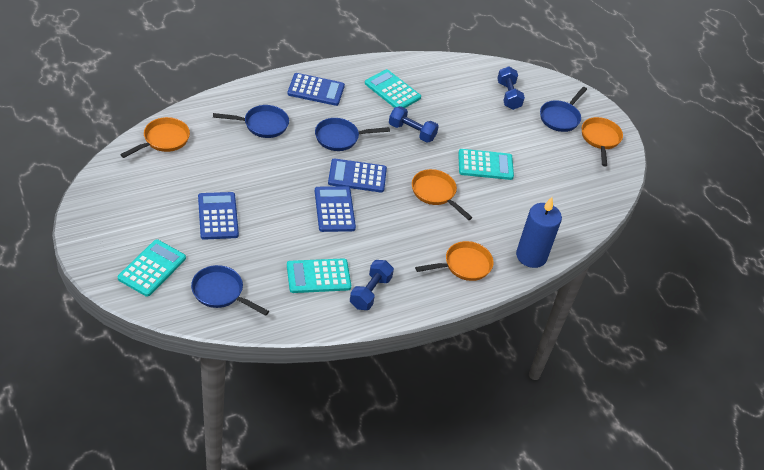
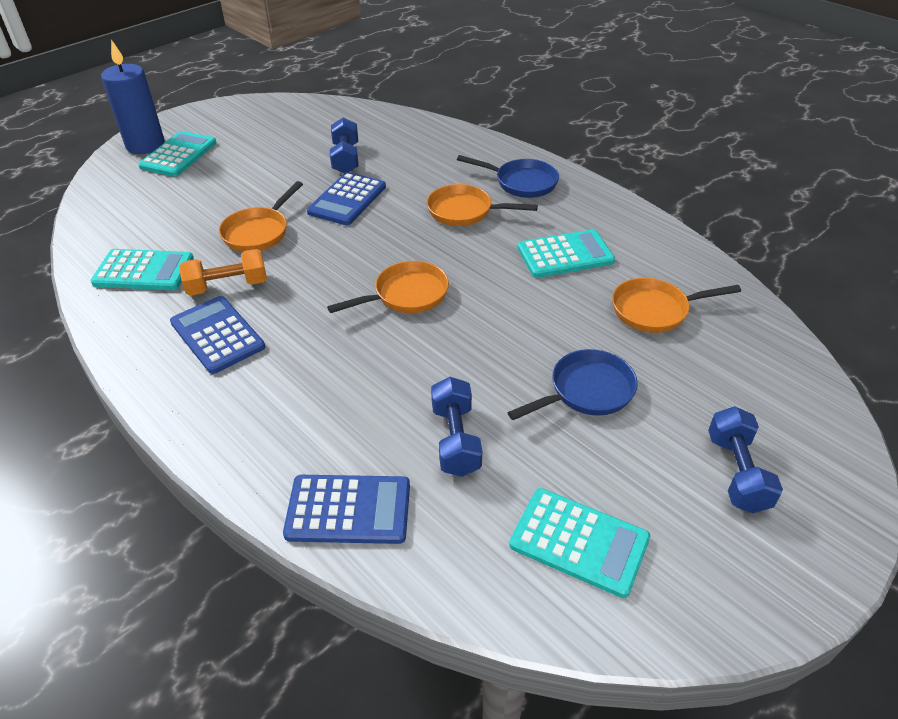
blue calculator: 4 -> 3
blue pan: 4 -> 2
orange dumbbell: 0 -> 1

